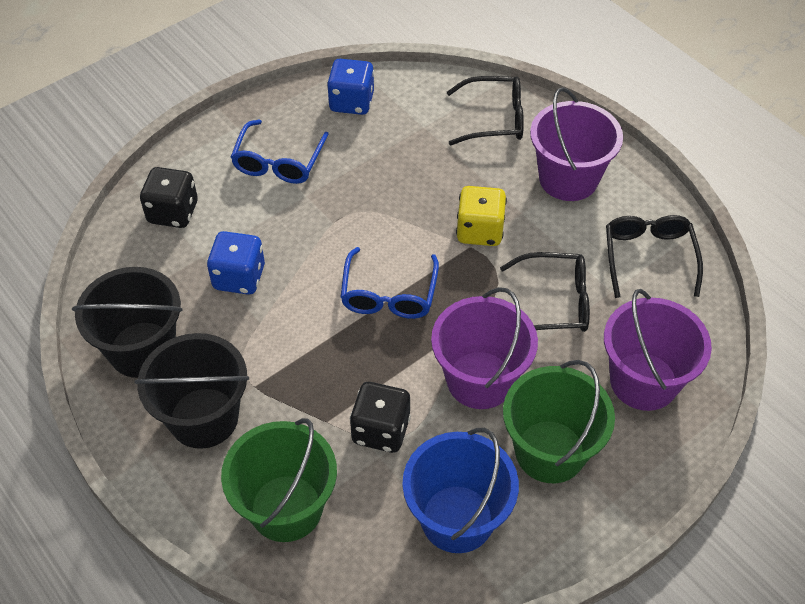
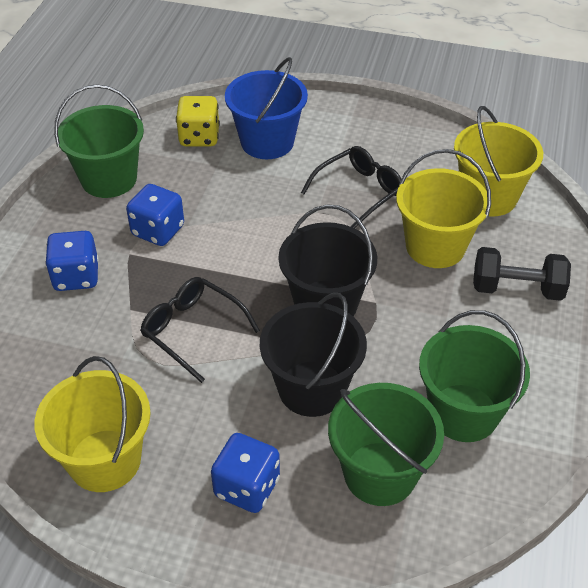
black dice: 2 -> 0
black dumbbell: 0 -> 1
black glasses: 3 -> 2
blue dice: 2 -> 3
blue glasses: 2 -> 0
green bucket: 2 -> 3
purple bucket: 3 -> 0
yellow bucket: 0 -> 3

